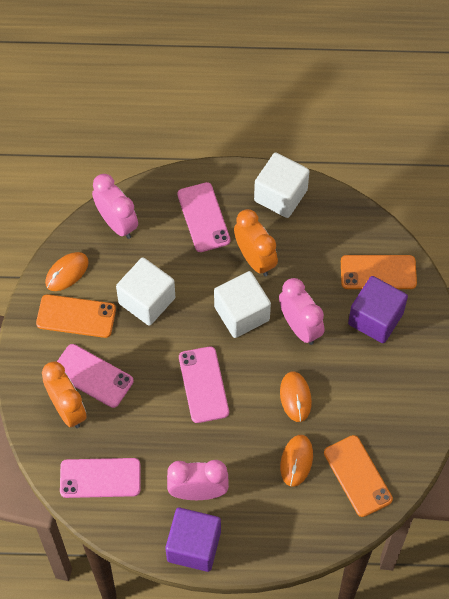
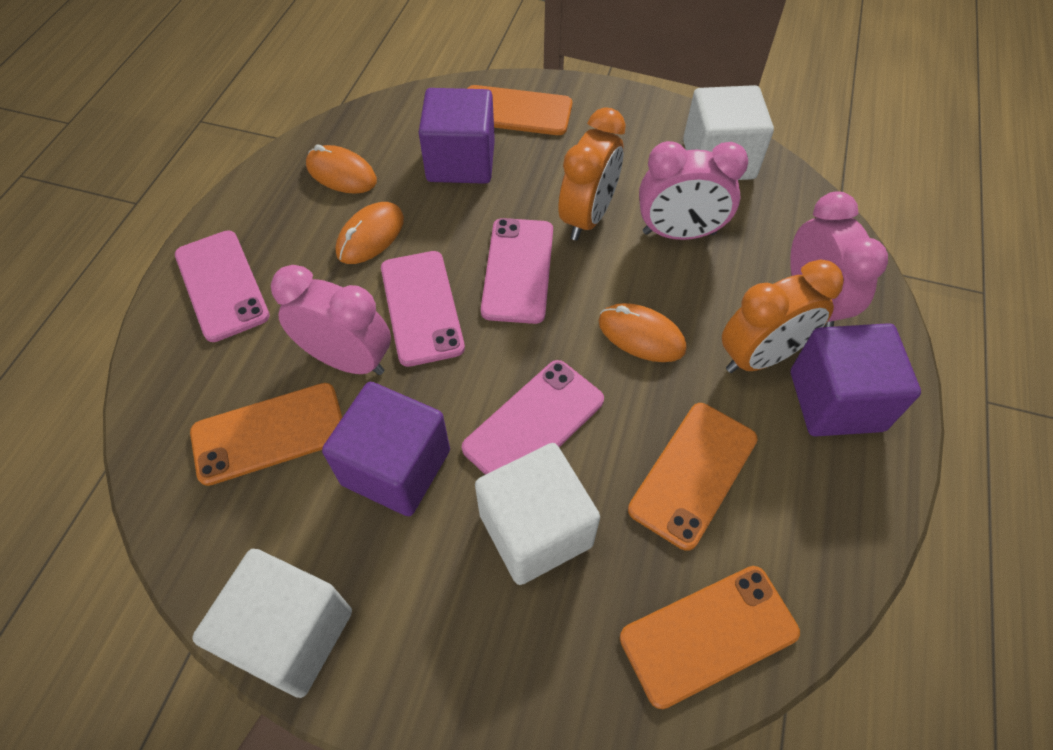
orange phone: 3 -> 4
purple cube: 2 -> 3

